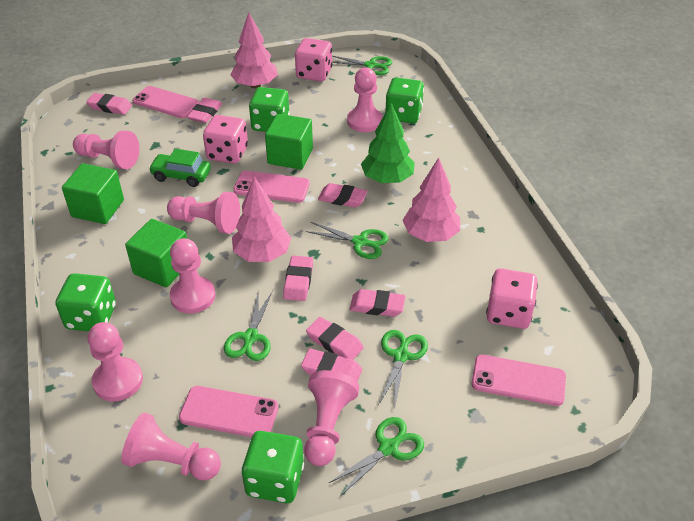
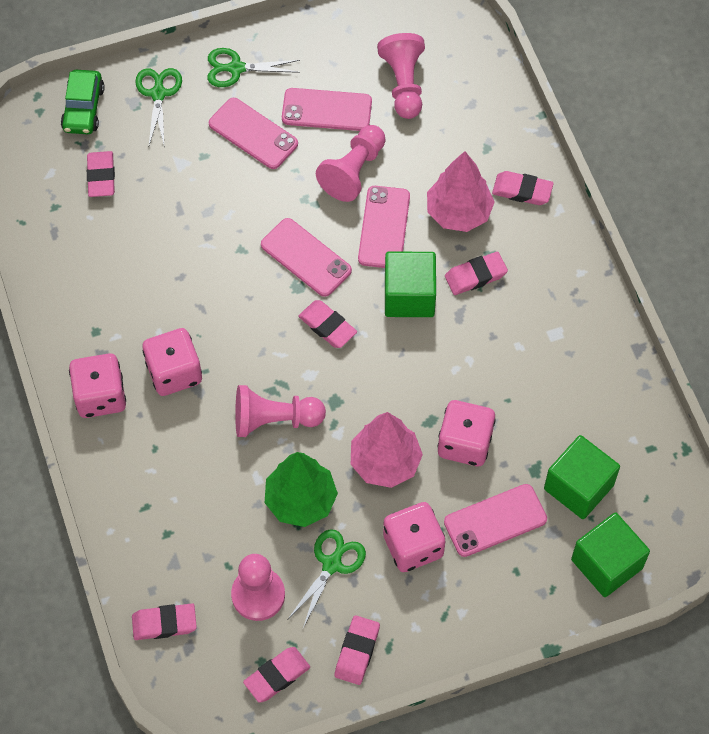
green dice: 4 -> 0
green scissors: 5 -> 3
pink dice: 3 -> 4
pink pawn: 7 -> 4
pink phone: 4 -> 5
pink tree: 3 -> 2

